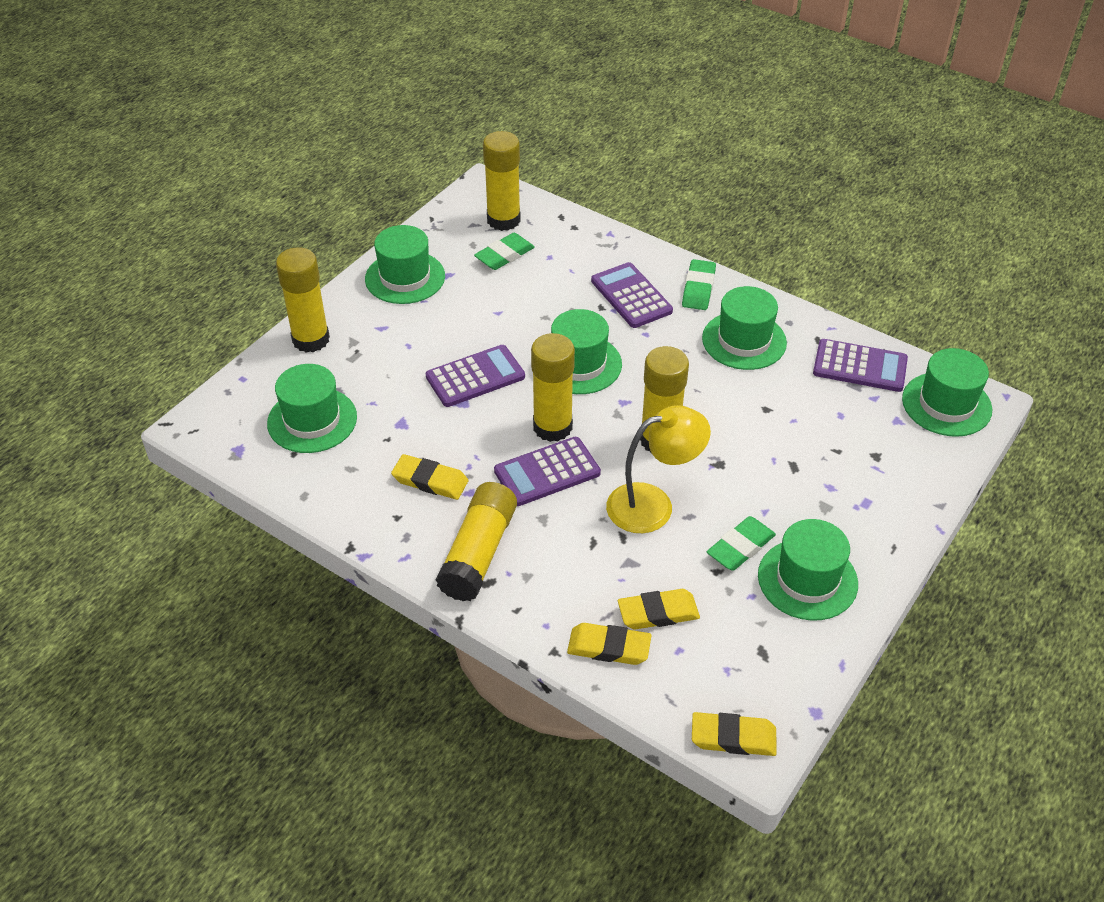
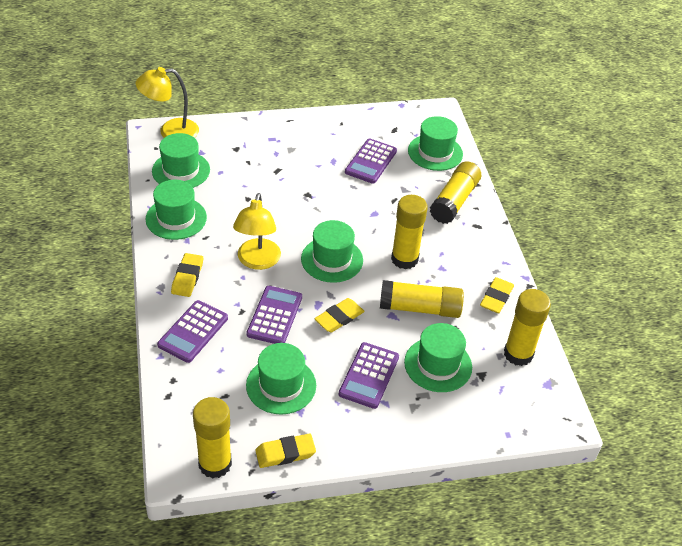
green eraser: 3 -> 0
yellow lamp: 1 -> 2

